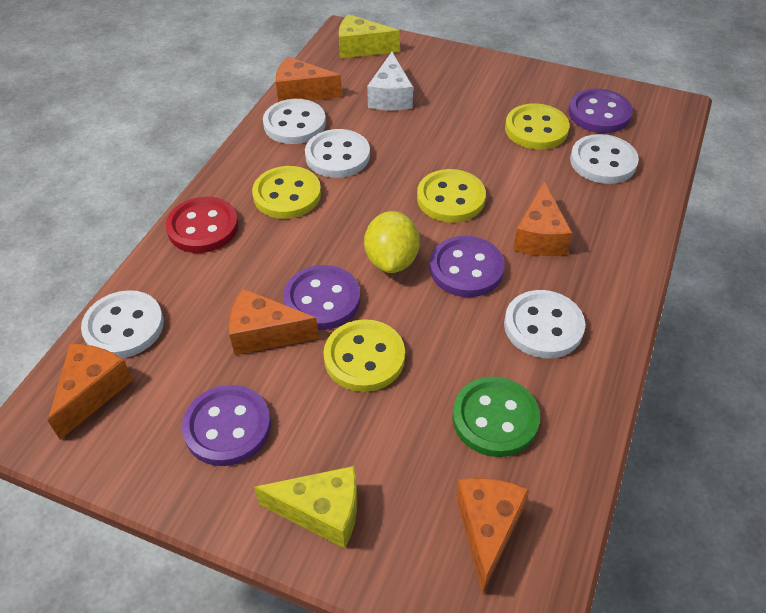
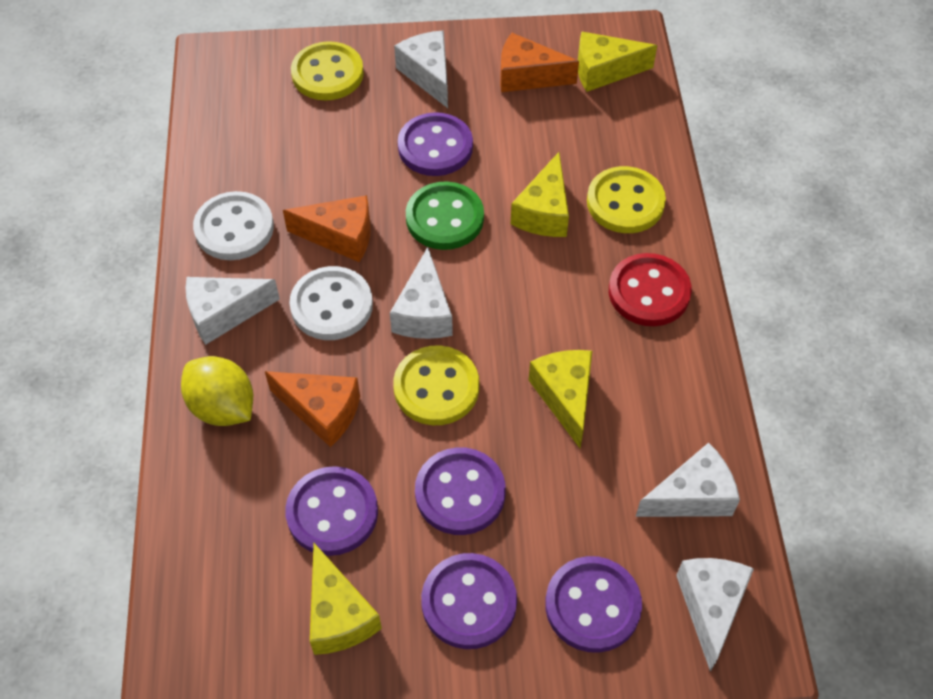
orange cheese: 5 -> 3
purple button: 4 -> 5
white button: 5 -> 2
white cheese: 1 -> 5
yellow button: 4 -> 3
yellow cheese: 2 -> 4

